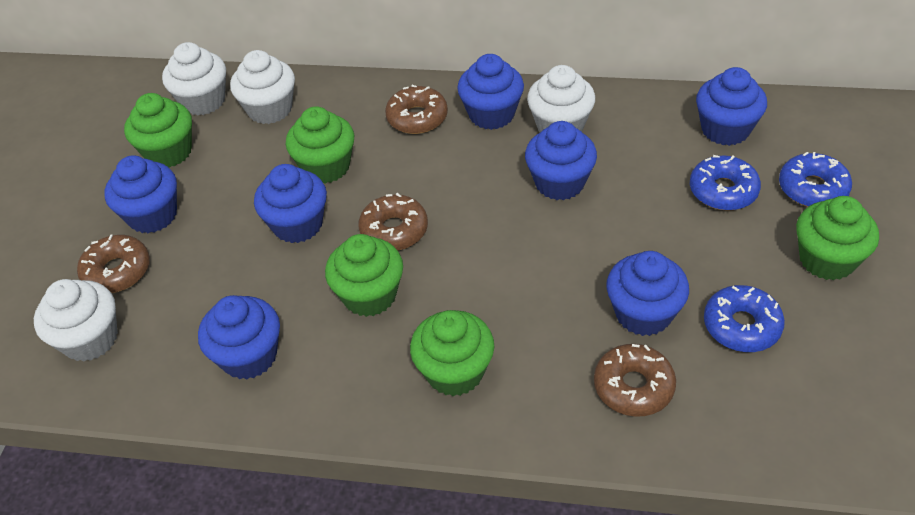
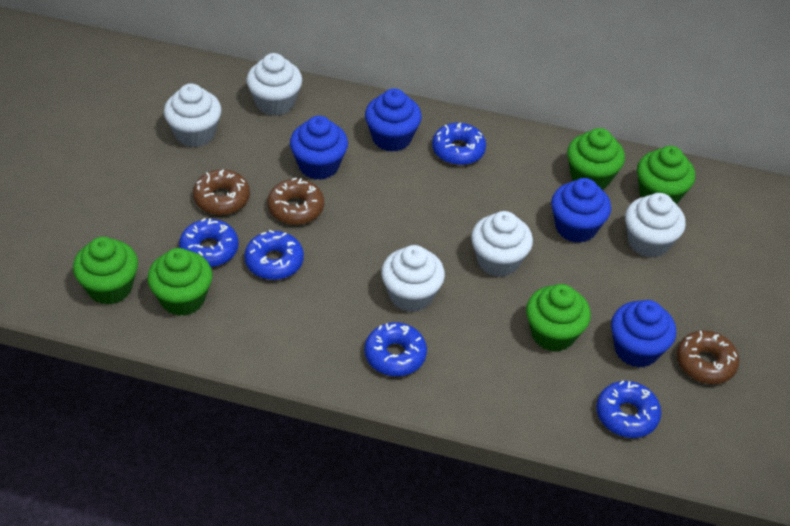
blue cupcake: 7 -> 4
blue donut: 3 -> 5
brown donut: 4 -> 3
white cupcake: 4 -> 5

